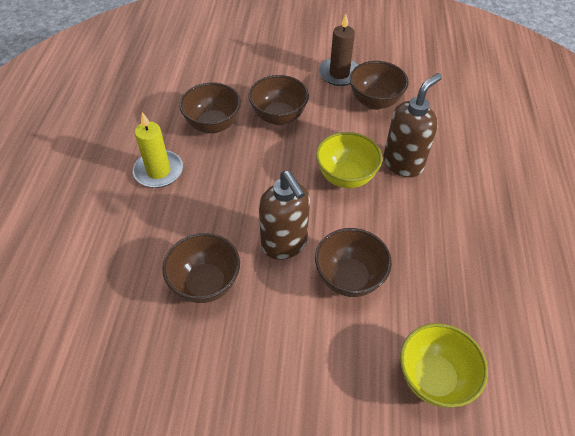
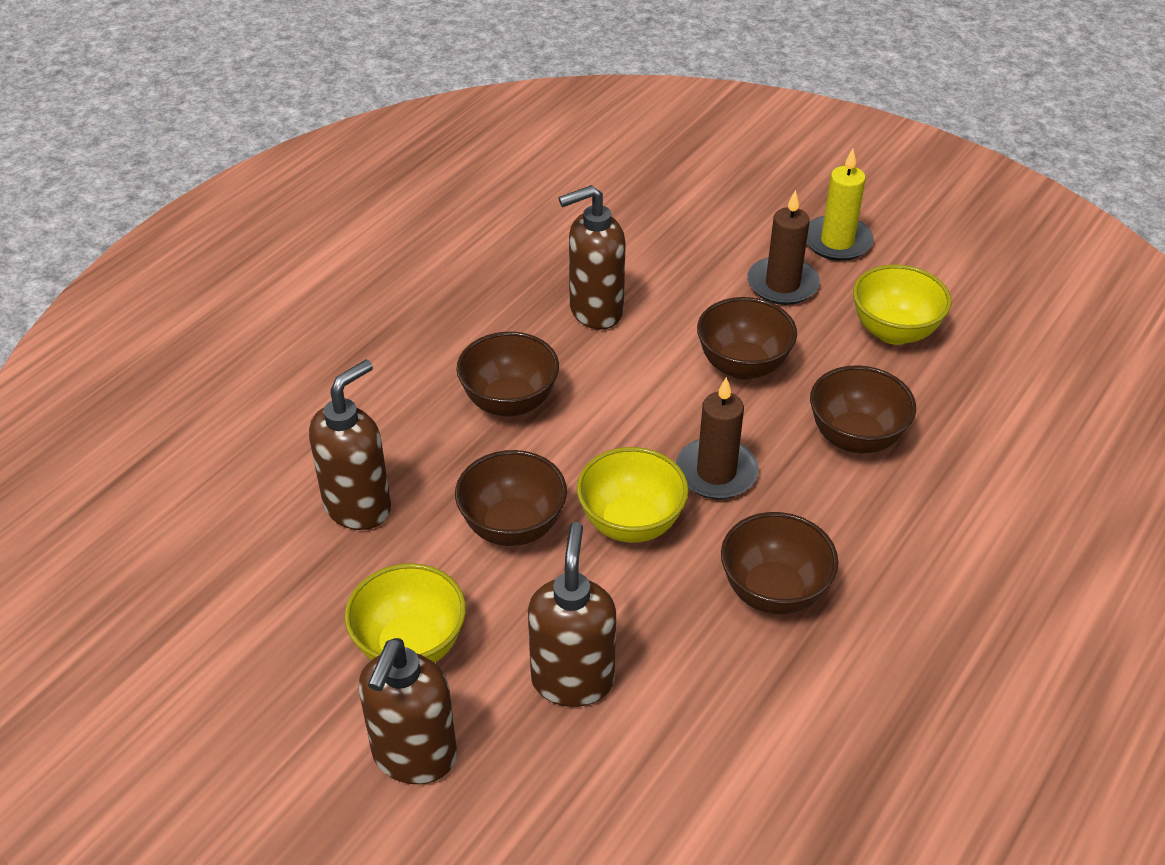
brown candle: 1 -> 2
brown soap dispenser: 2 -> 4
yellow bowl: 2 -> 3

